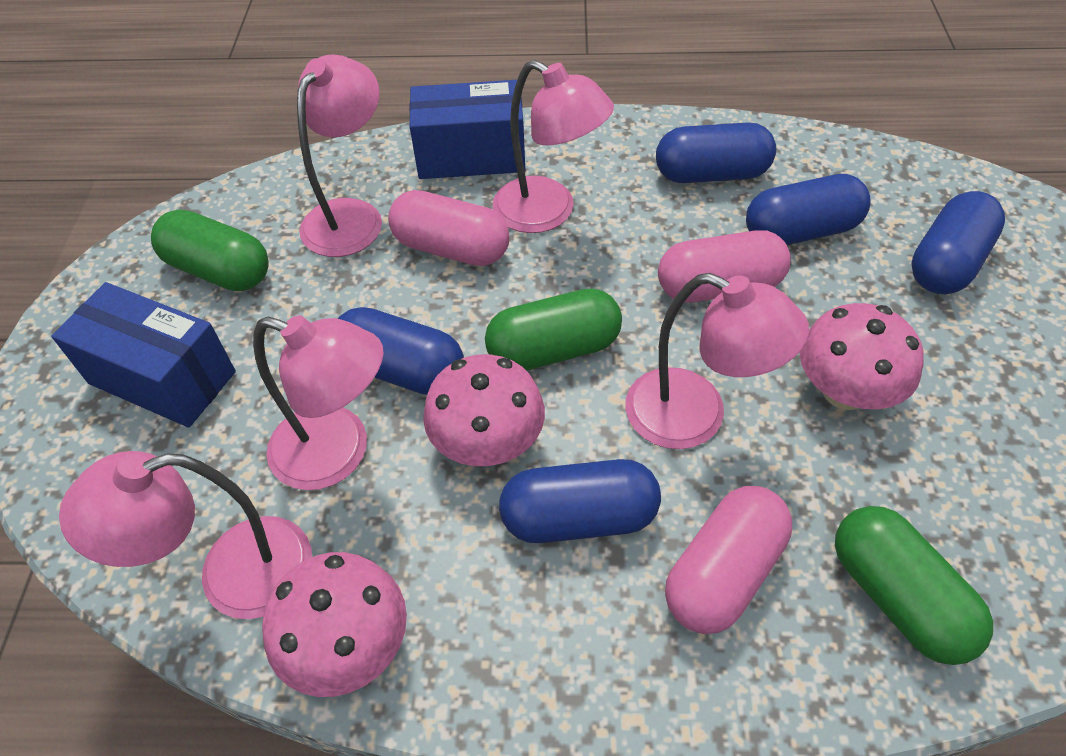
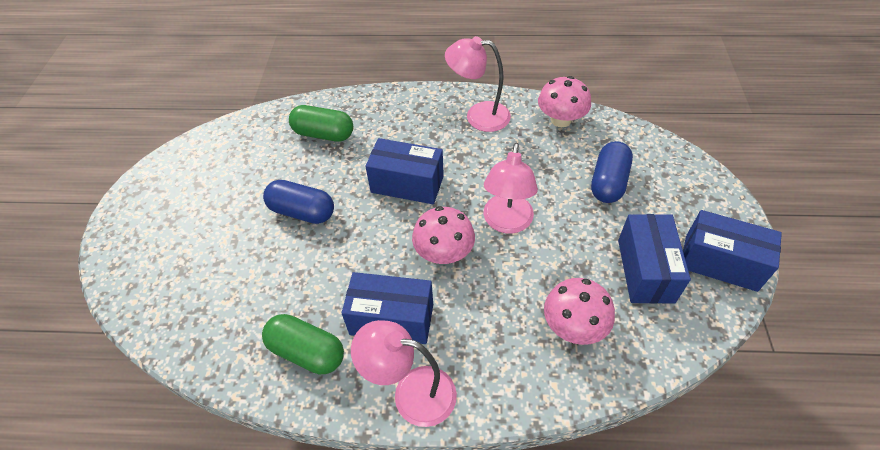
blue box: 2 -> 4
blue capsule: 5 -> 2
green capsule: 3 -> 2
pink capsule: 3 -> 0
pink lamp: 5 -> 3

